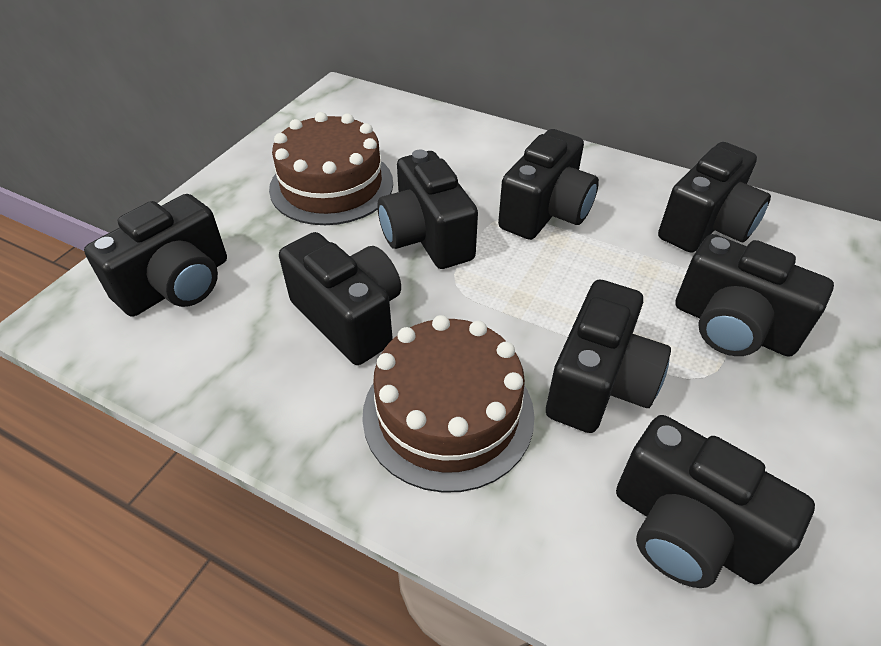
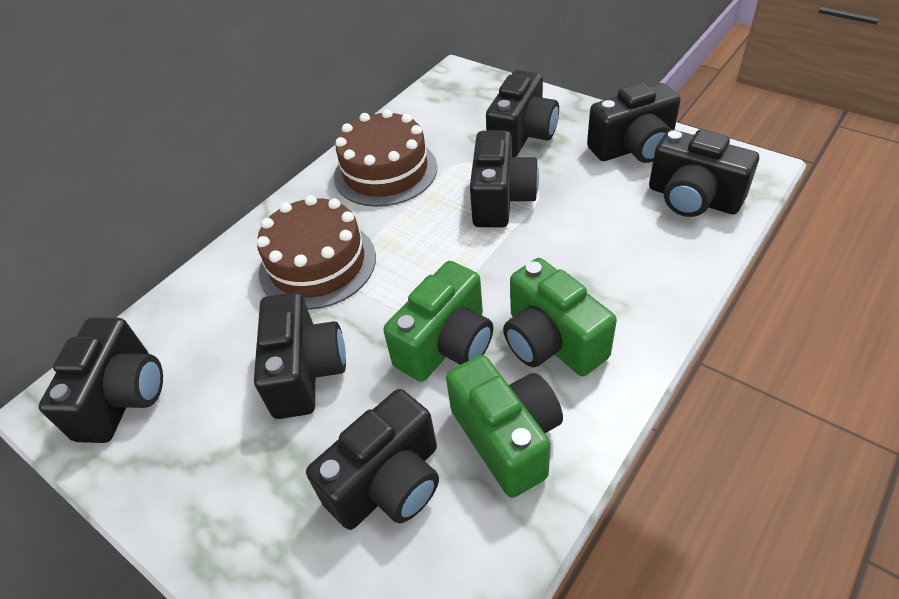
black camera: 8 -> 7
green camera: 0 -> 3

